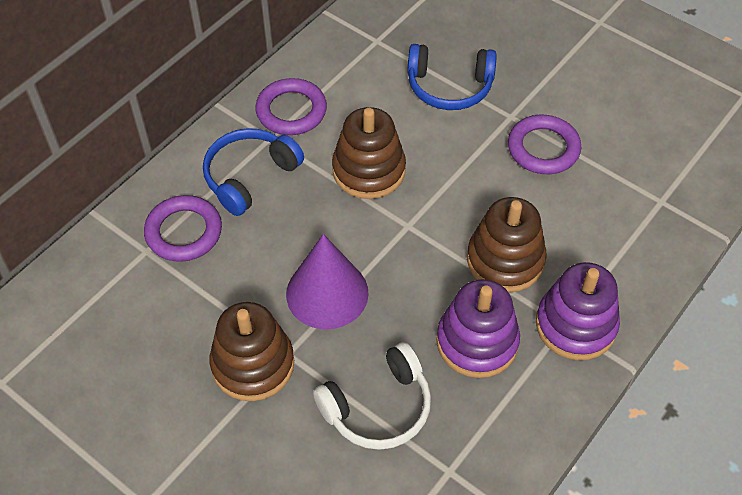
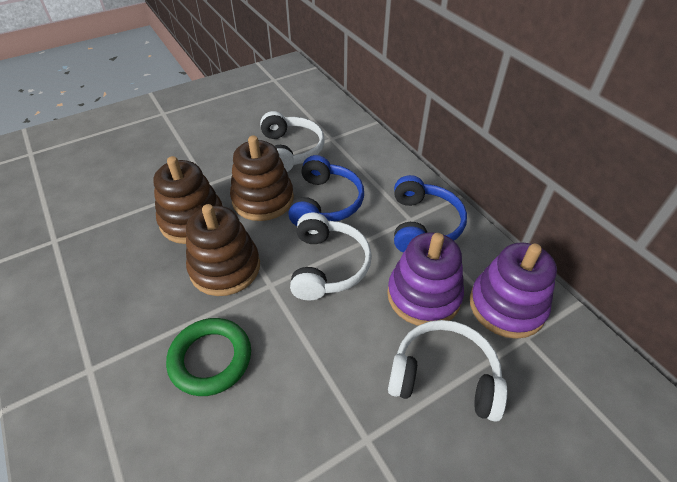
green ring: 0 -> 1
purple cone: 1 -> 0
purple ring: 3 -> 0
white headphones: 1 -> 3

